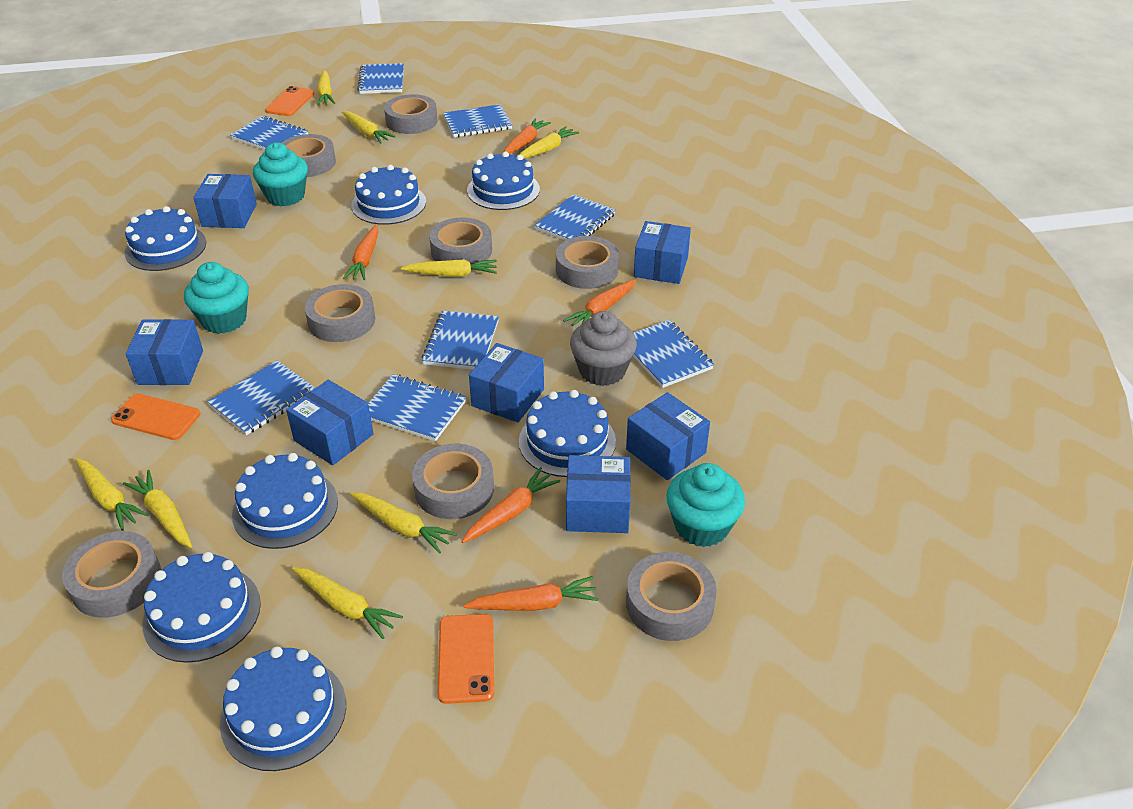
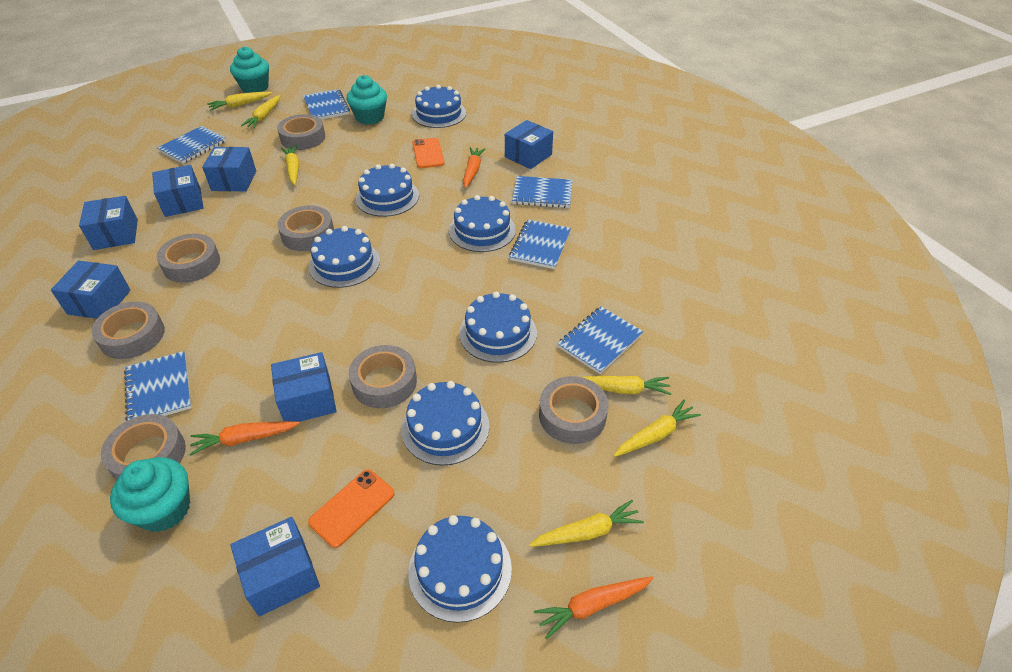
blue notebook: 8 -> 6
grey cupcake: 1 -> 0
grey tape: 8 -> 7
orange carrot: 5 -> 3
orange phone: 3 -> 2
yellow carrot: 8 -> 6

